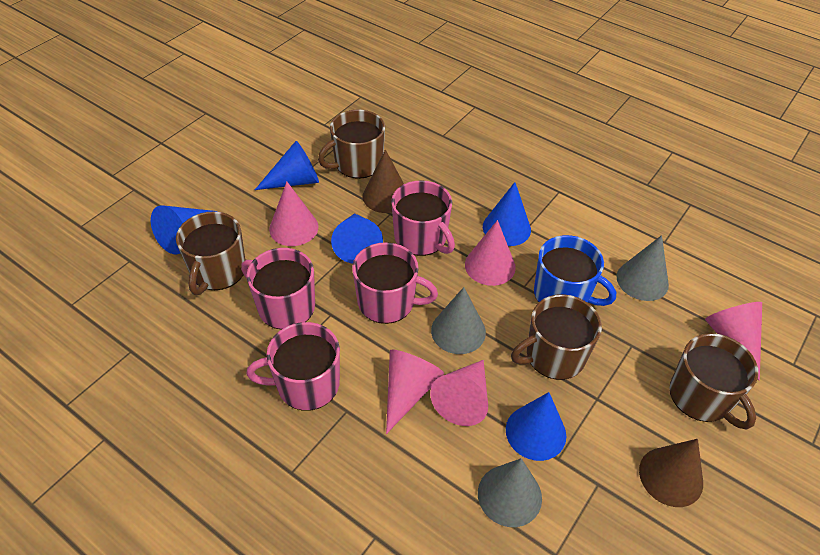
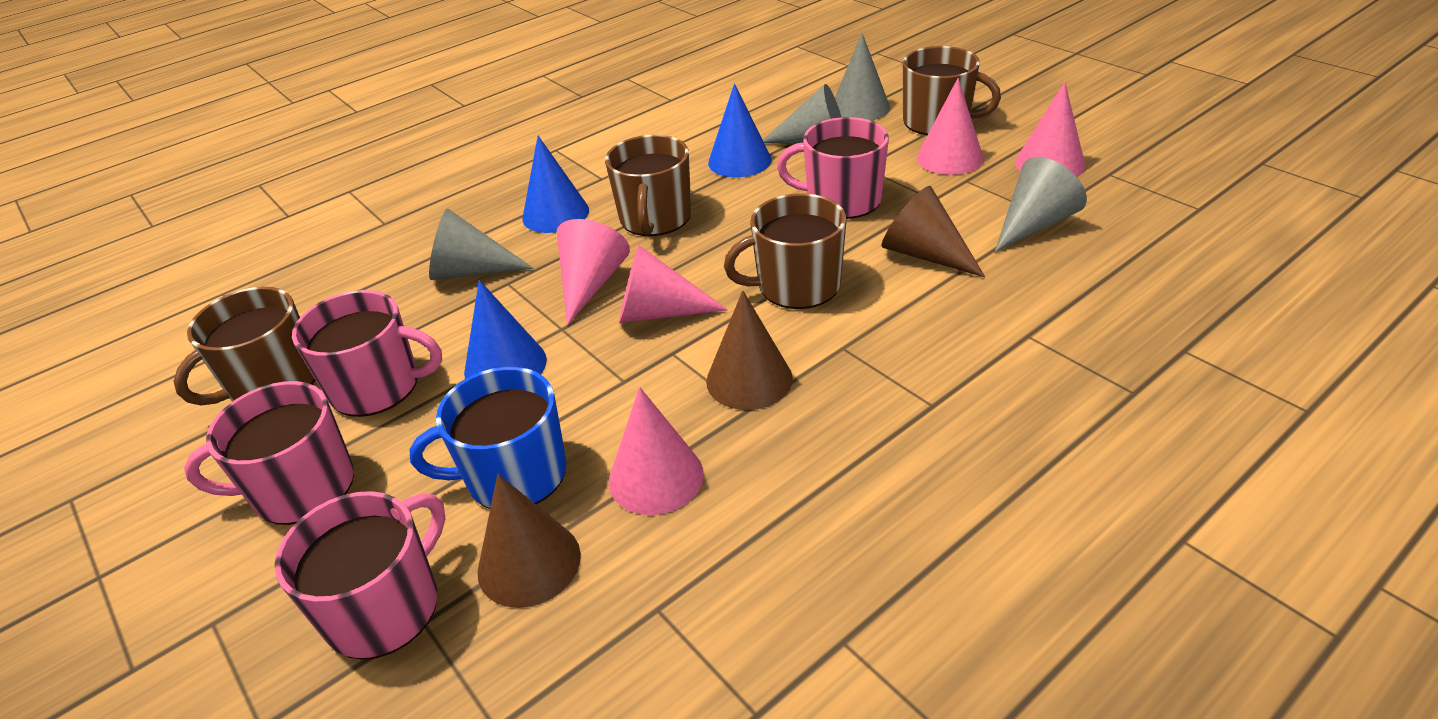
blue cone: 5 -> 3
brown cone: 2 -> 3
grey cone: 3 -> 4

